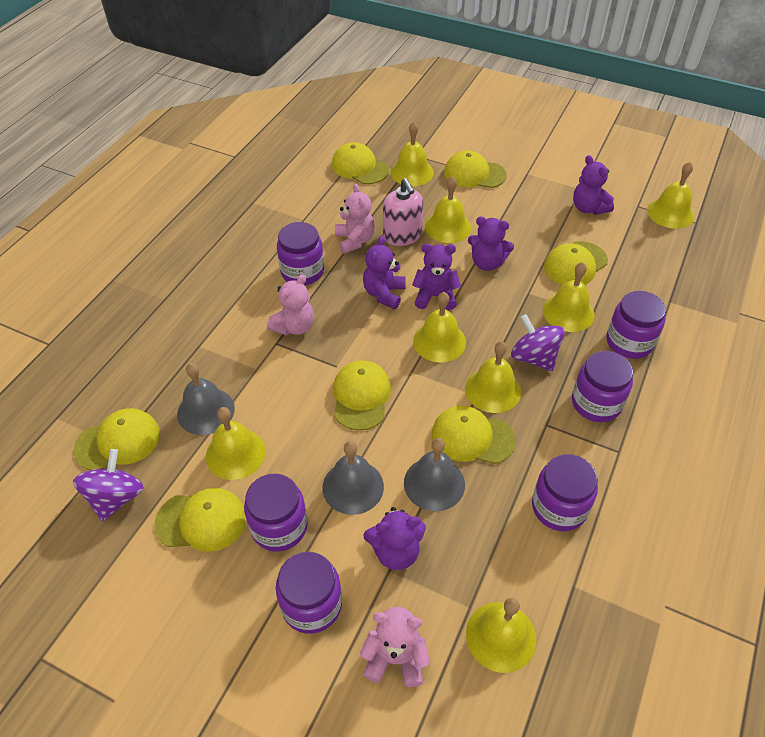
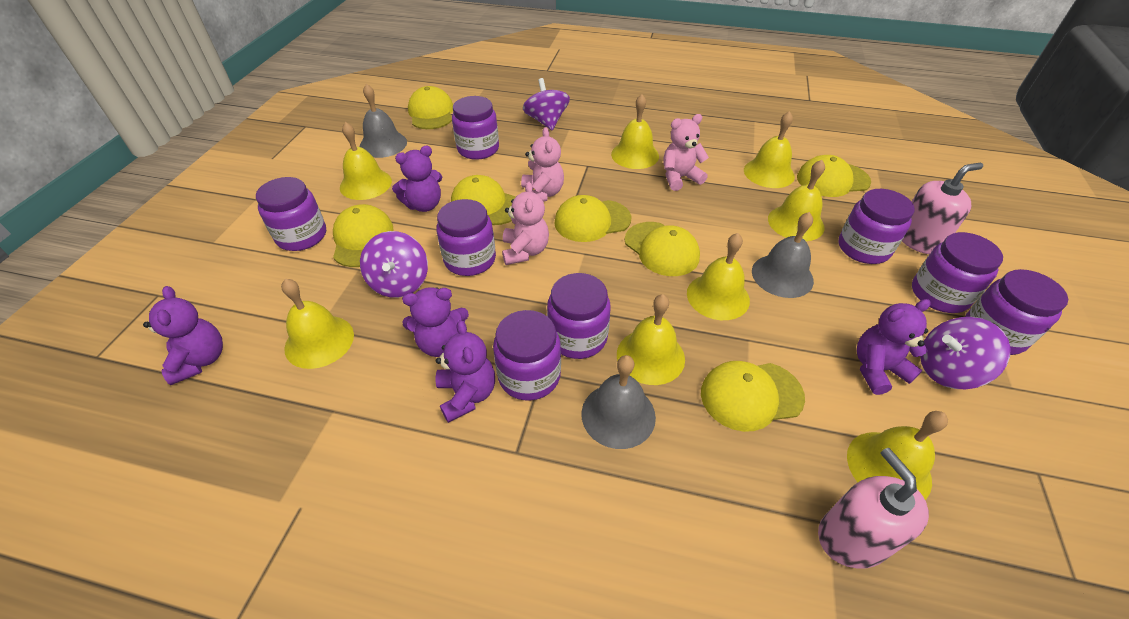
pink soap dispenser: 1 -> 2
purple jar: 6 -> 8
purple spinning top: 2 -> 3

